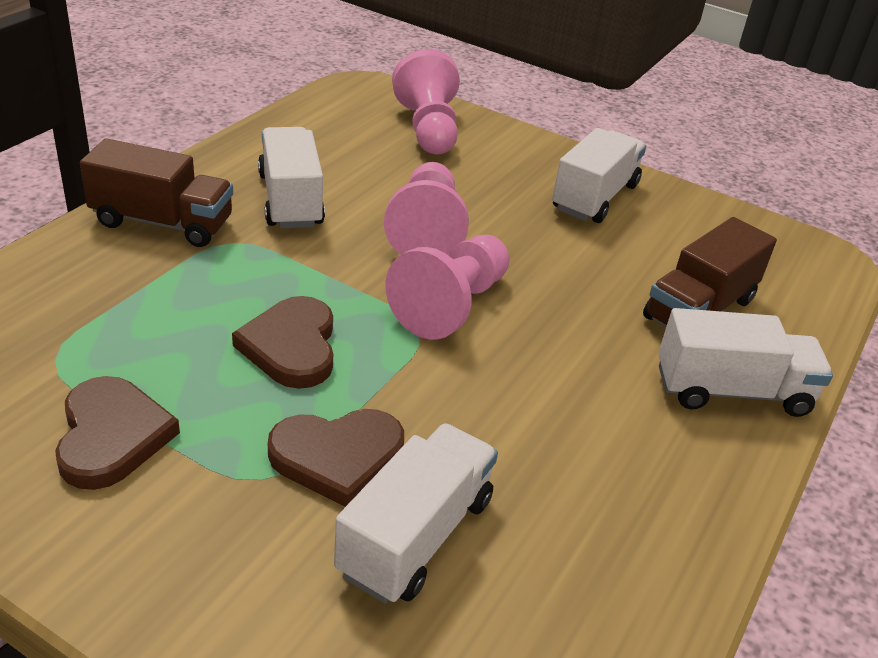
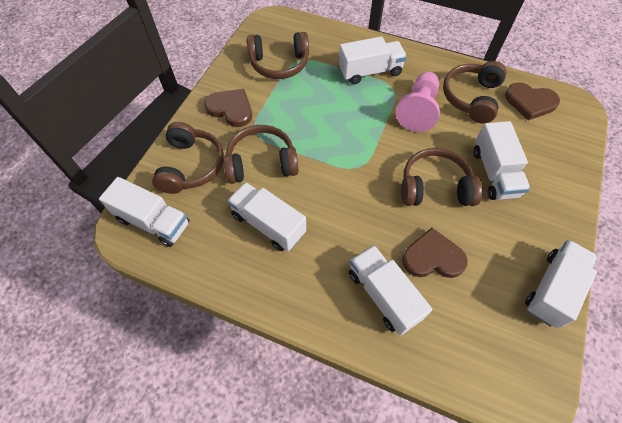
brown headphones: 0 -> 5
brown truck: 2 -> 0
pink pawn: 3 -> 1
white truck: 4 -> 6

